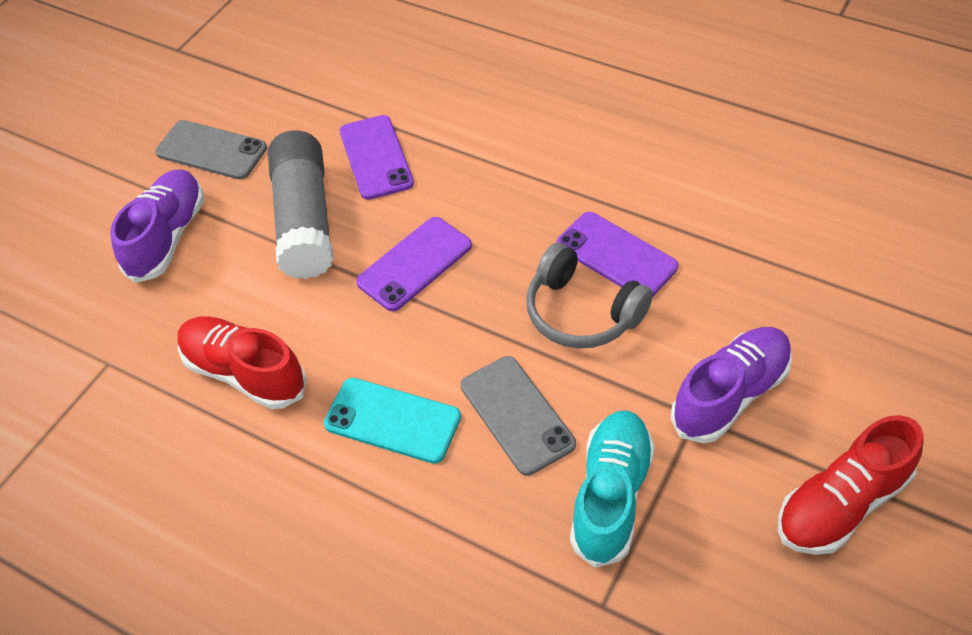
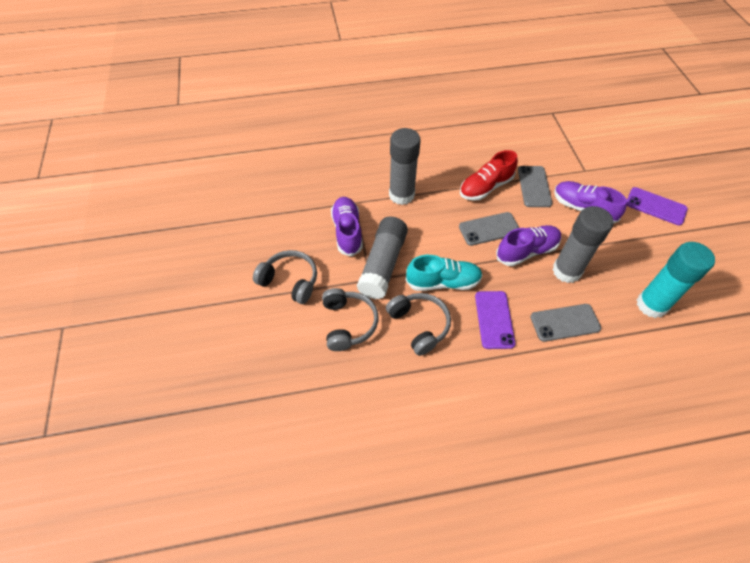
grey glue stick: 1 -> 3
grey headphones: 1 -> 3
grey phone: 2 -> 3
purple phone: 3 -> 2
purple shoe: 2 -> 3
red shoe: 2 -> 1
turquoise glue stick: 0 -> 1
turquoise phone: 1 -> 0

